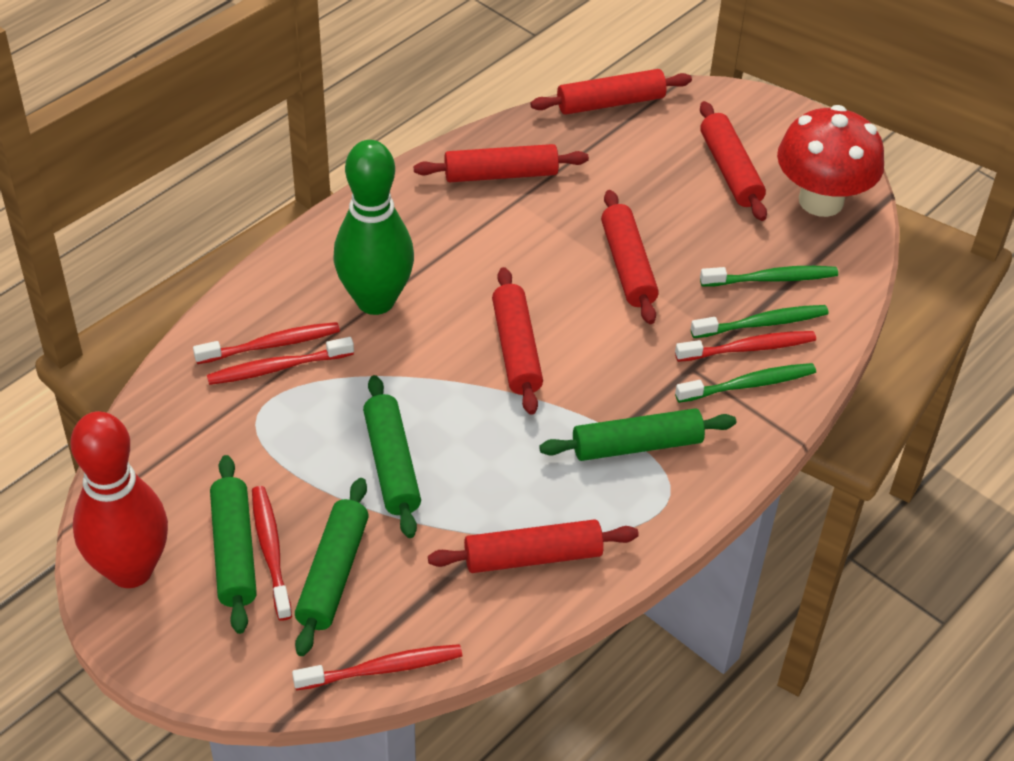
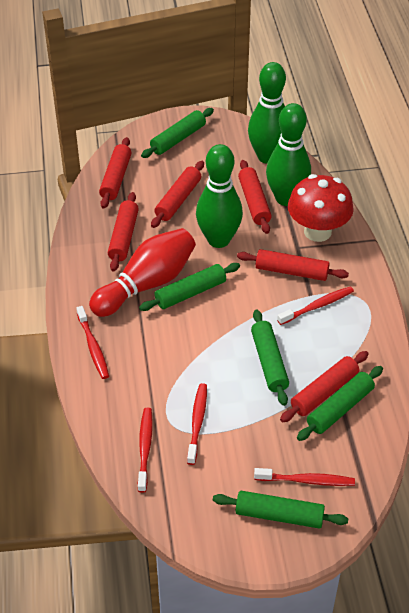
green bowling pin: 1 -> 3
green rolling pin: 4 -> 5
green toothbrush: 3 -> 0

